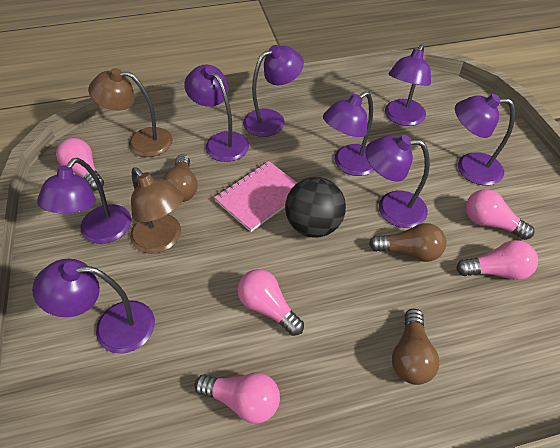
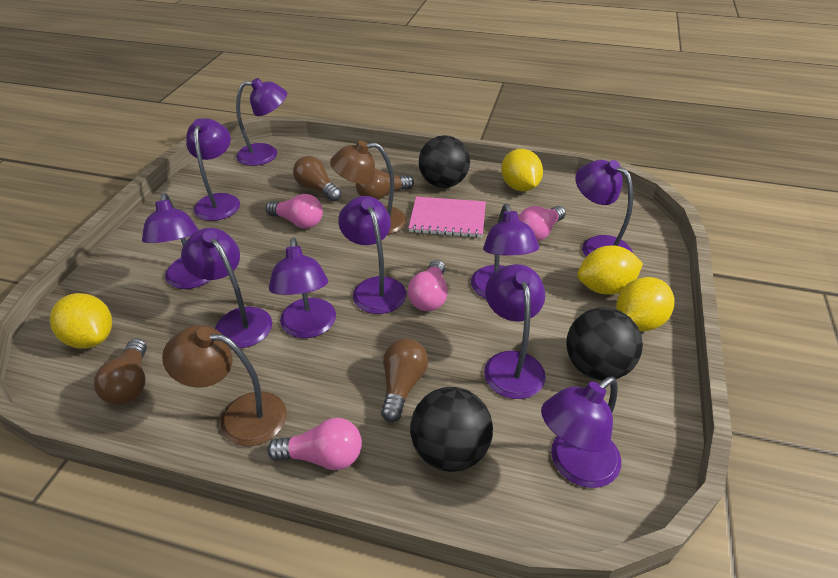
black ball: 1 -> 3
brown light bulb: 3 -> 4
pink light bulb: 5 -> 4
purple lamp: 8 -> 10
yellow lemon: 0 -> 4

